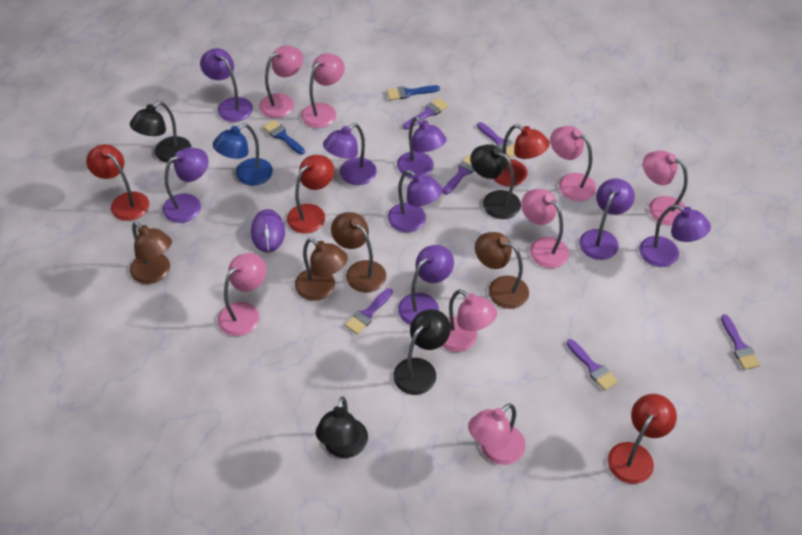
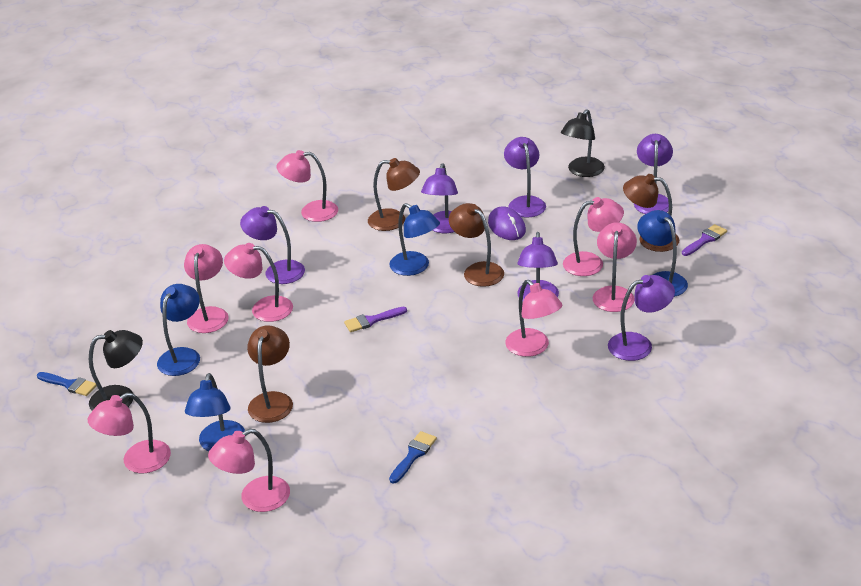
black lamp: 4 -> 2
blue lamp: 1 -> 4
purple brush: 6 -> 2
purple lamp: 8 -> 6
red lamp: 4 -> 0

